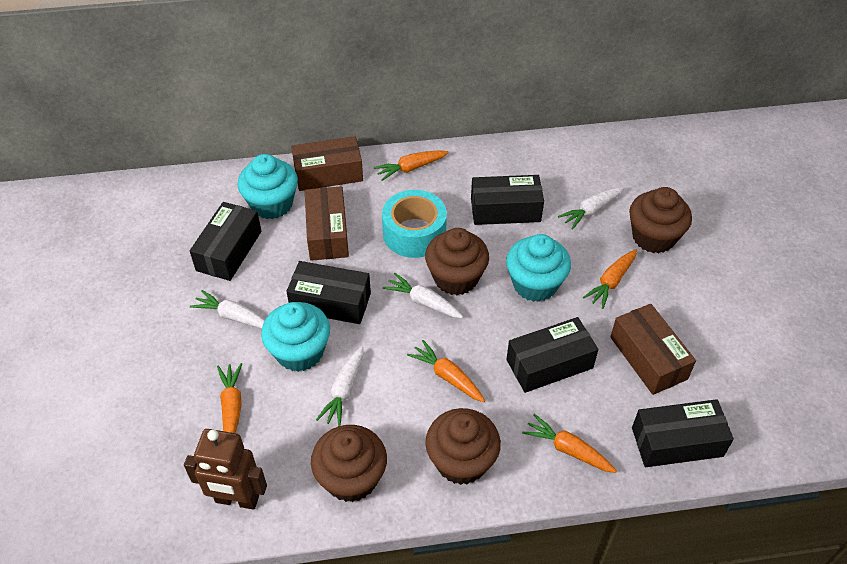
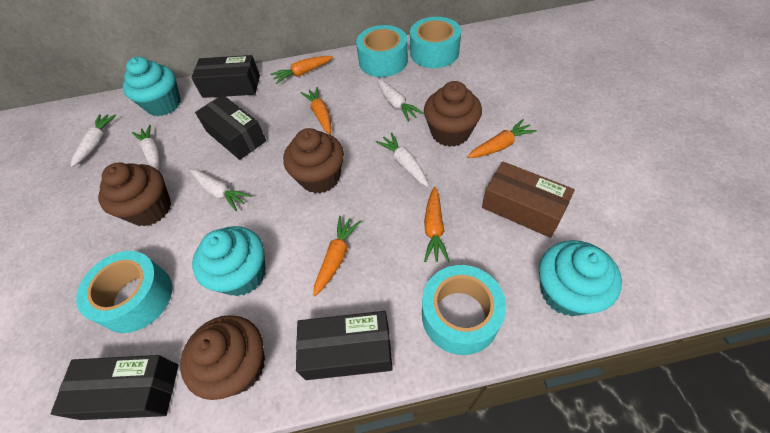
black box: 5 -> 4
brown box: 3 -> 1
brown robot: 1 -> 0
turquoise tape: 1 -> 4
white carrot: 4 -> 5

